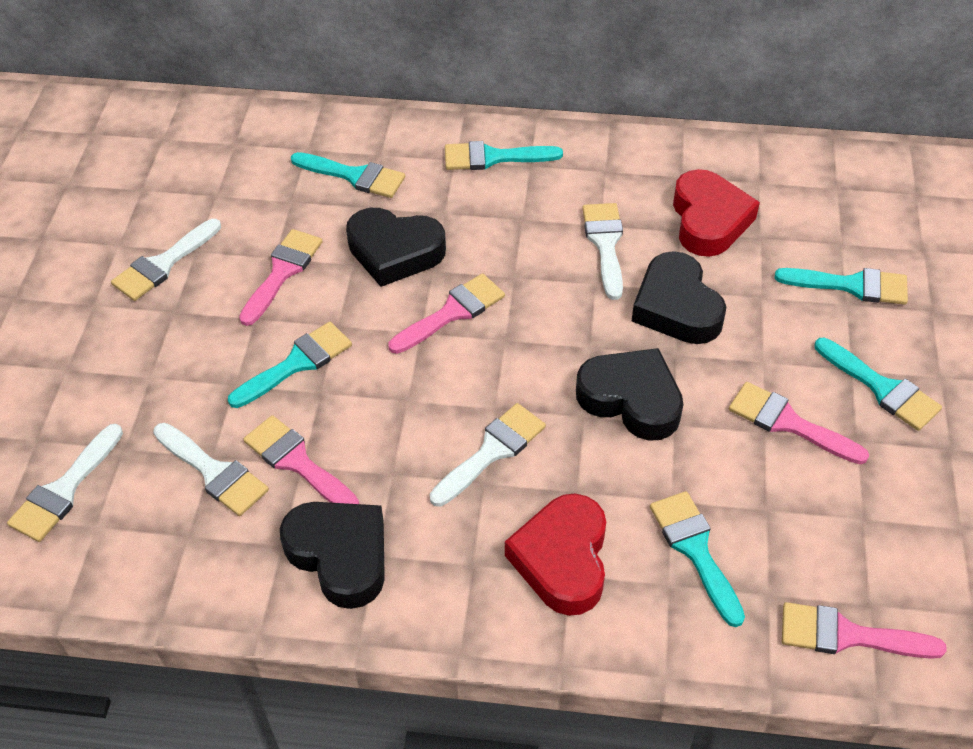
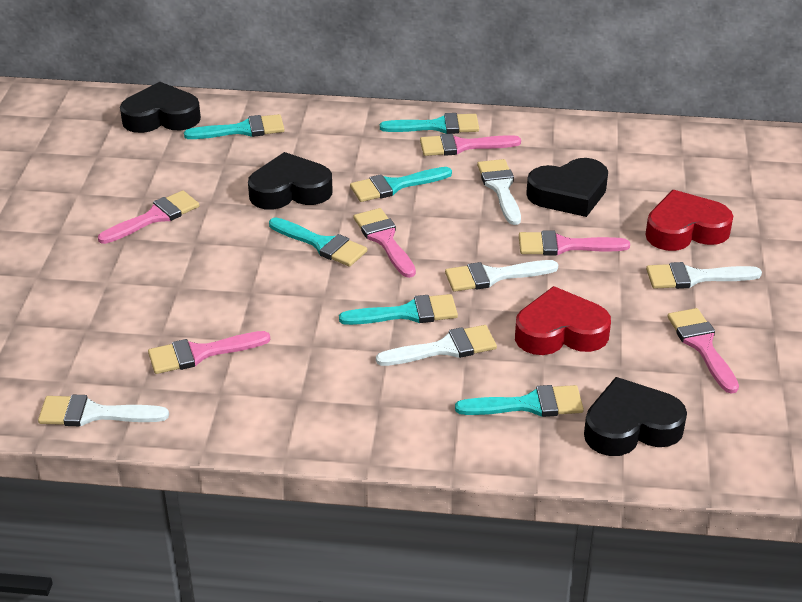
pink brush: 5 -> 6

